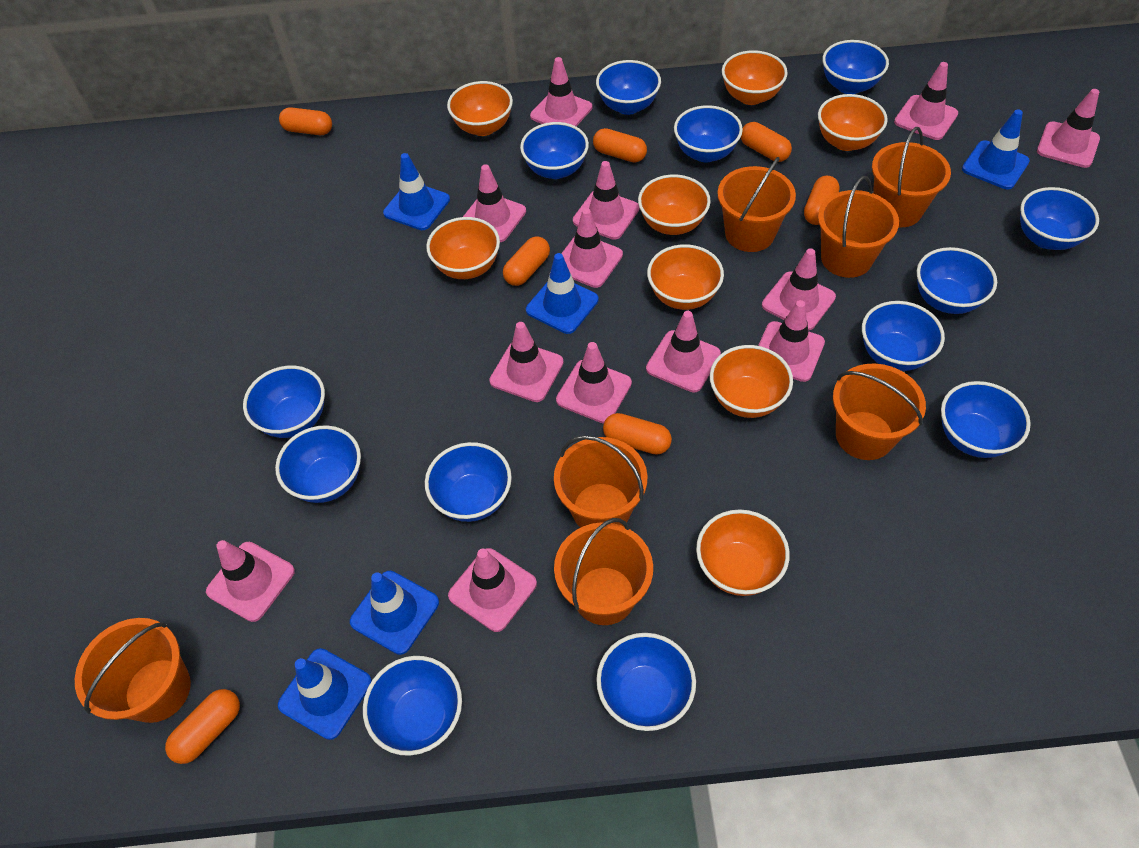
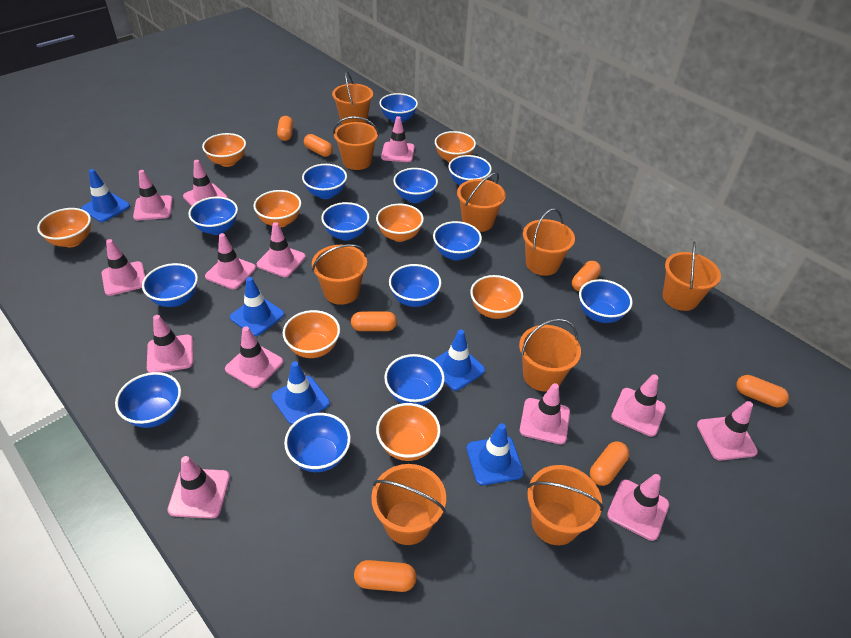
orange bucket: 7 -> 9

